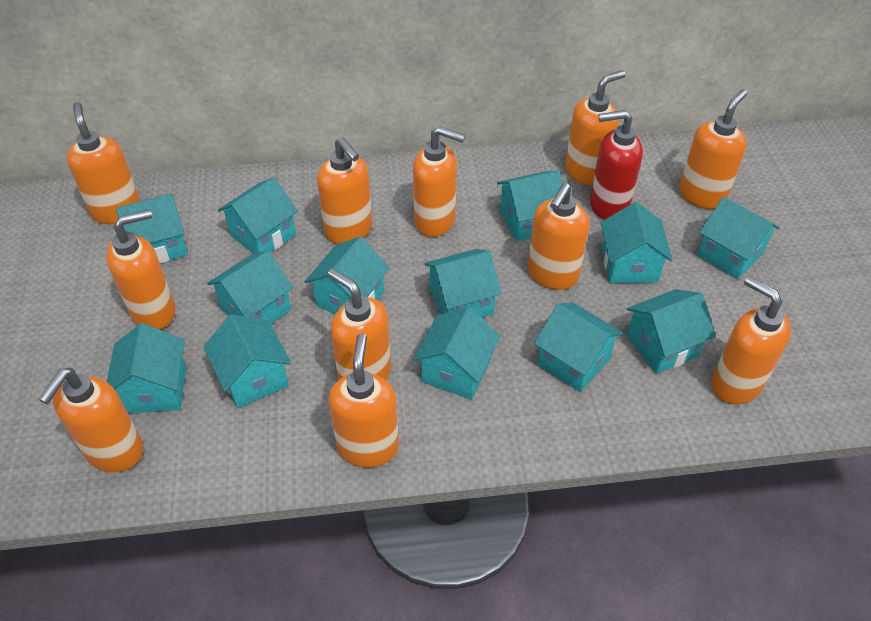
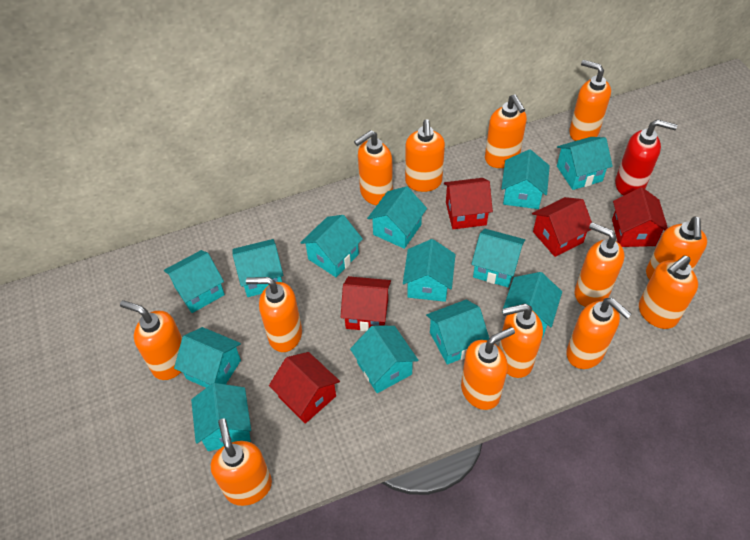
orange soap dispenser: 11 -> 13
red house: 0 -> 5

